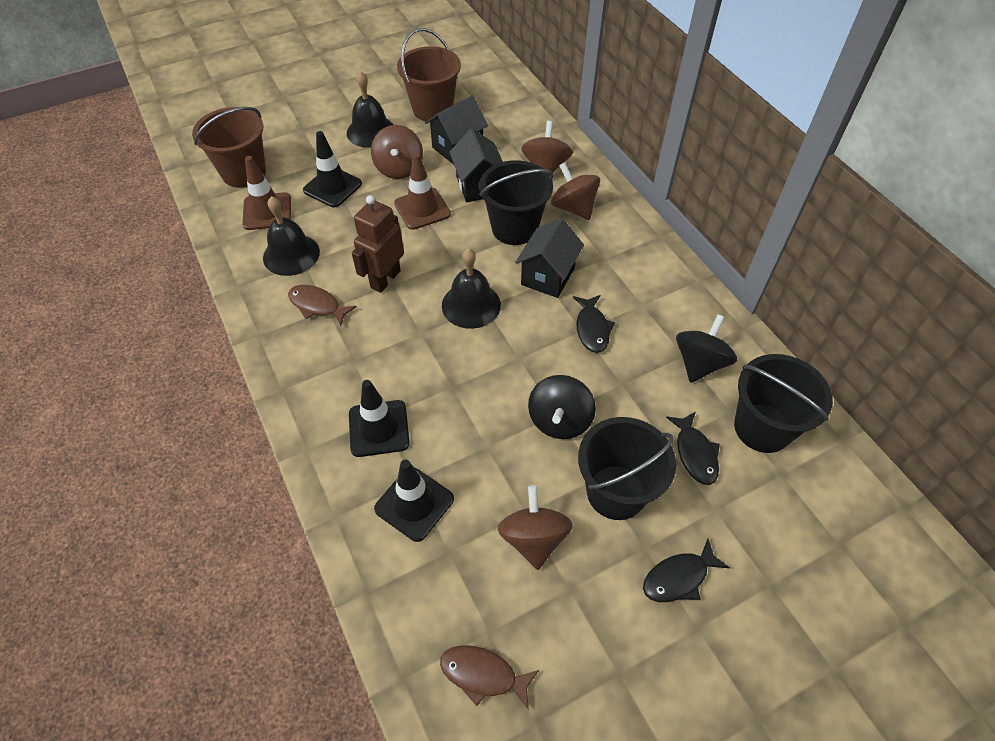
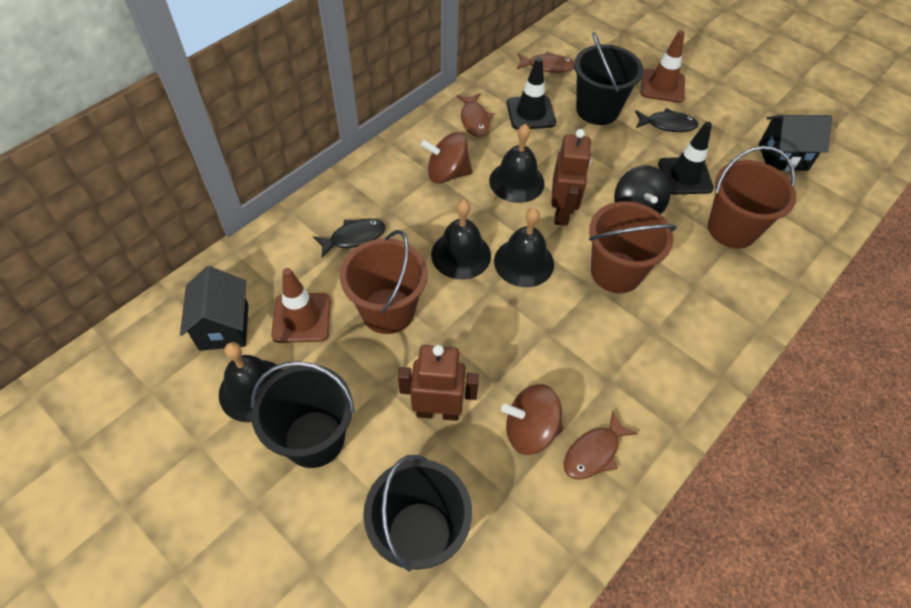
black bell: 3 -> 4
black fish: 3 -> 2
black house: 3 -> 2
black spinning top: 2 -> 1
black traffic cone: 3 -> 2
brown bucket: 2 -> 3
brown fish: 2 -> 3
brown robot: 1 -> 2
brown spinning top: 4 -> 2

